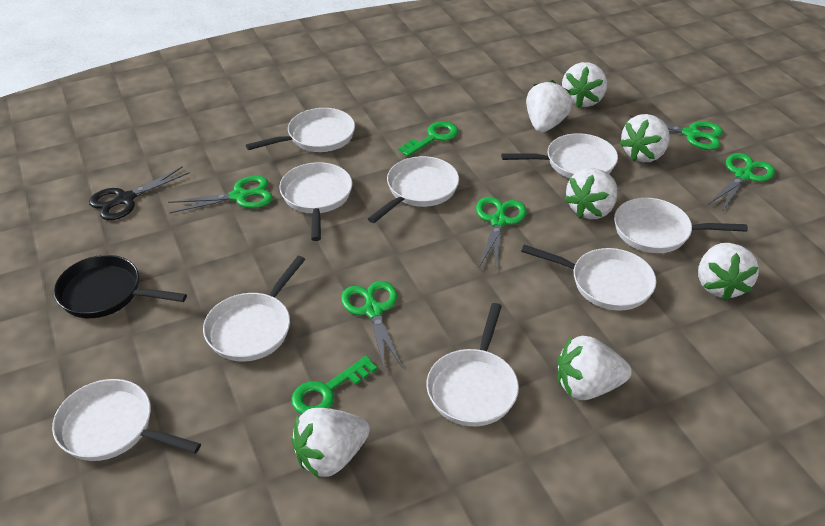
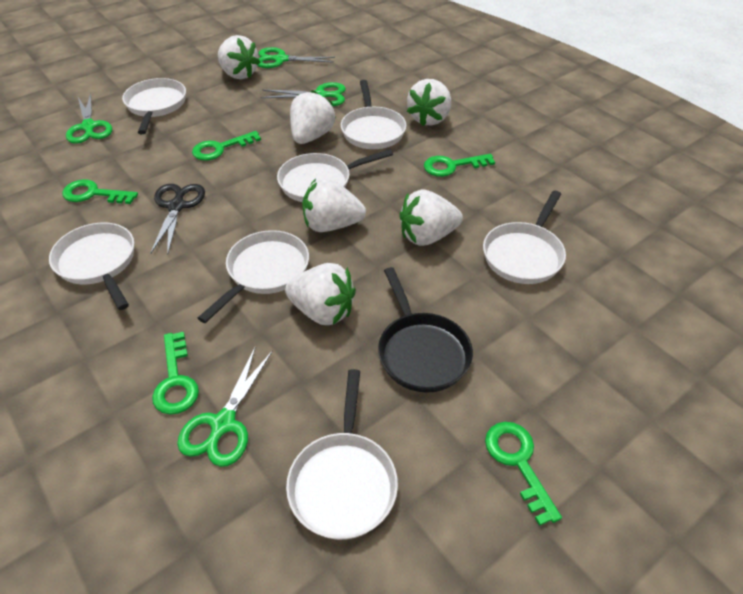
green key: 2 -> 5
green scissors: 5 -> 4
white pan: 9 -> 7
white strawberry: 7 -> 6

